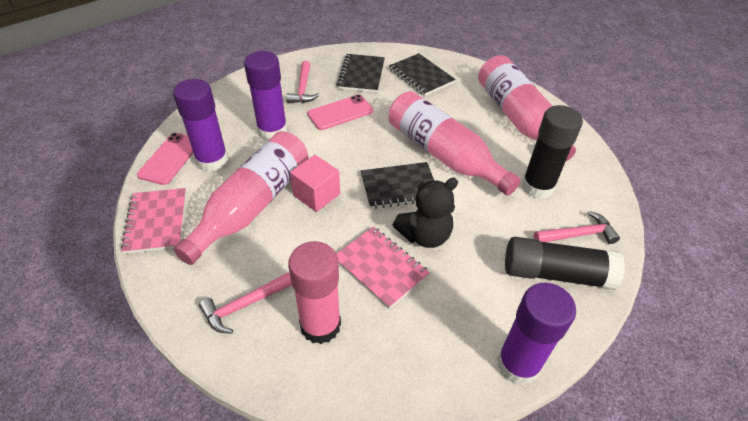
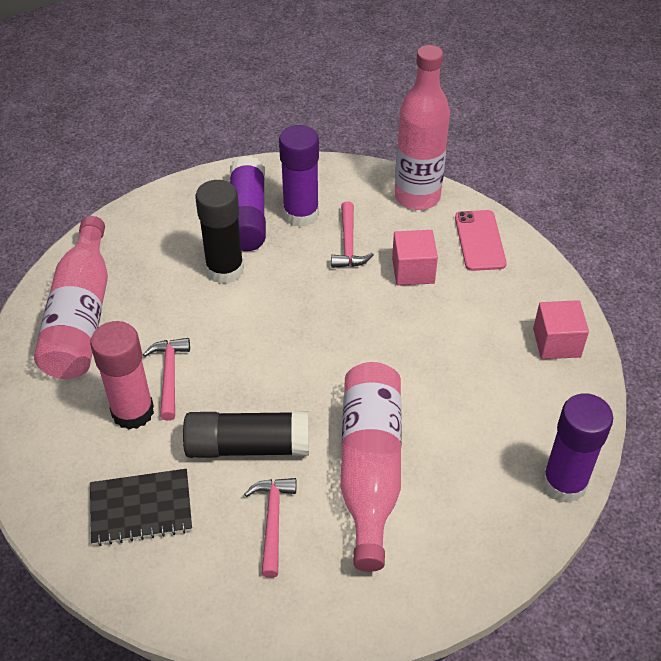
black notebook: 3 -> 1
black teddy bear: 1 -> 0
pink cube: 1 -> 2
pink notebook: 2 -> 0
pink phone: 2 -> 1

